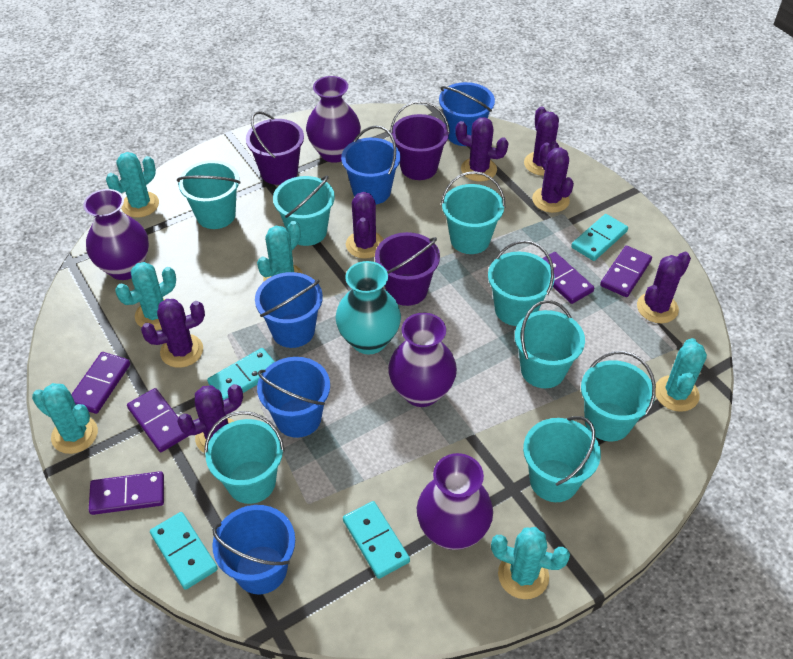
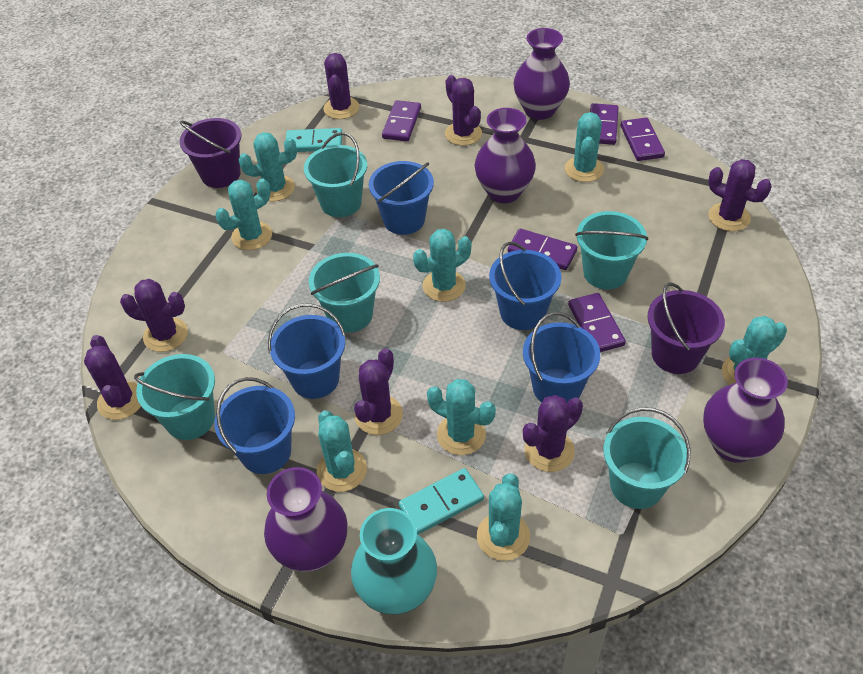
purple bucket: 3 -> 2
turquoise bucket: 8 -> 5
turquoise cactus: 6 -> 8
turquoise domino: 4 -> 2

